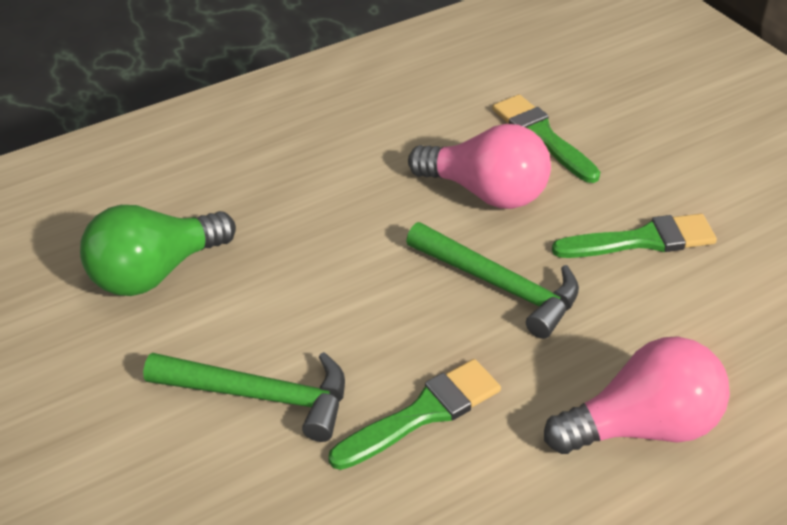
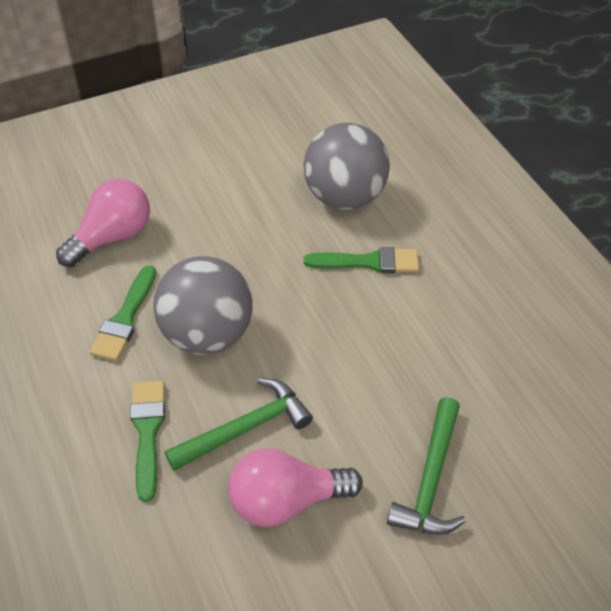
green light bulb: 1 -> 0
grey ball: 0 -> 2

